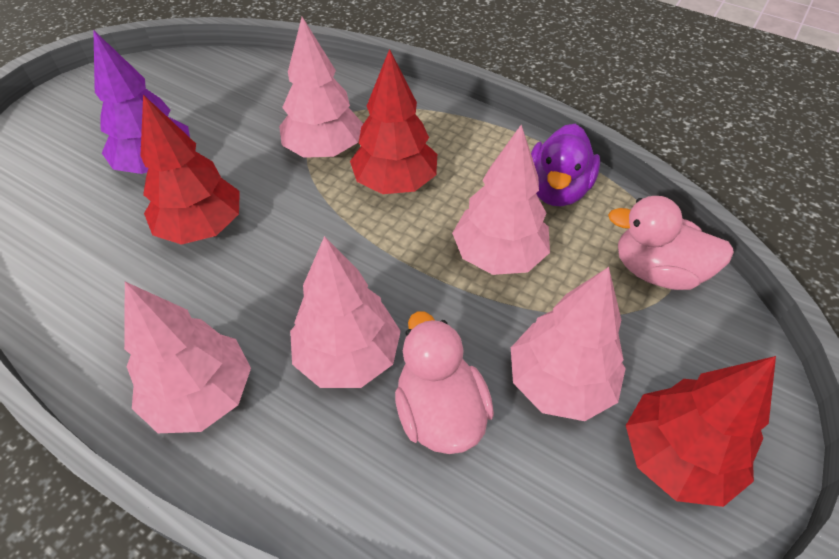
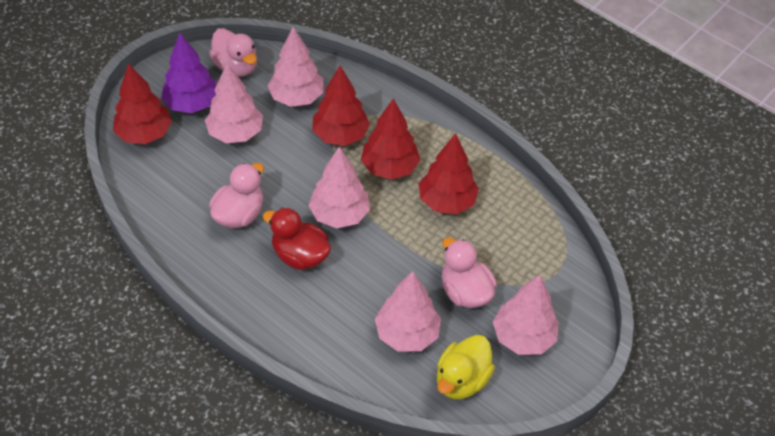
pink duck: 2 -> 3
purple duck: 1 -> 0
red duck: 0 -> 1
red tree: 3 -> 4
yellow duck: 0 -> 1

